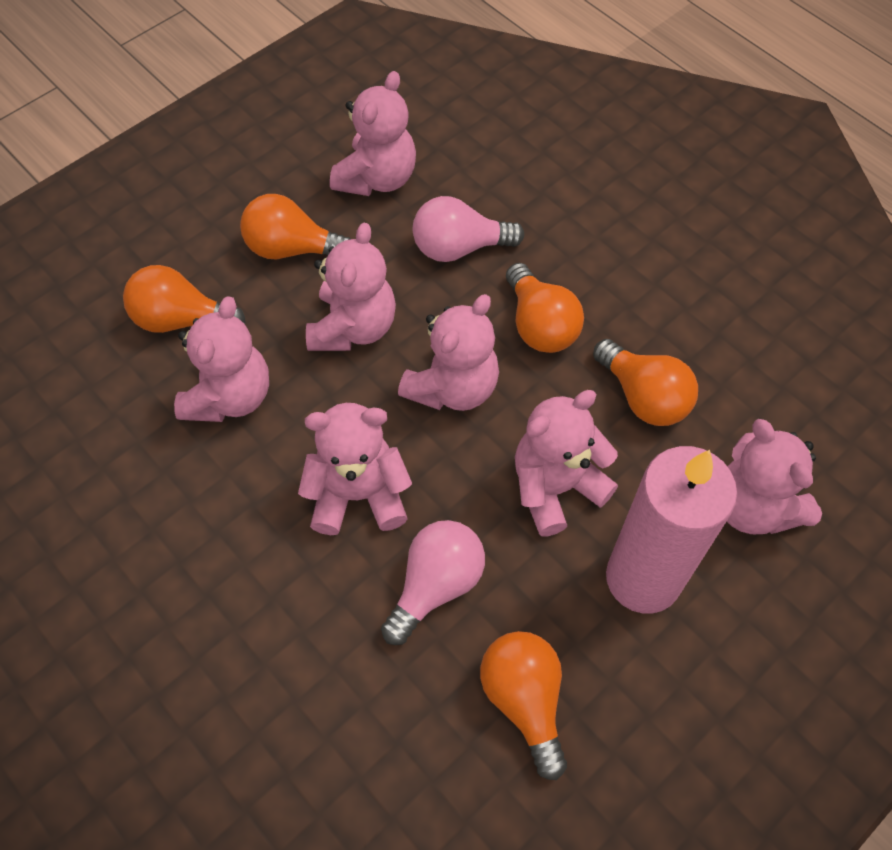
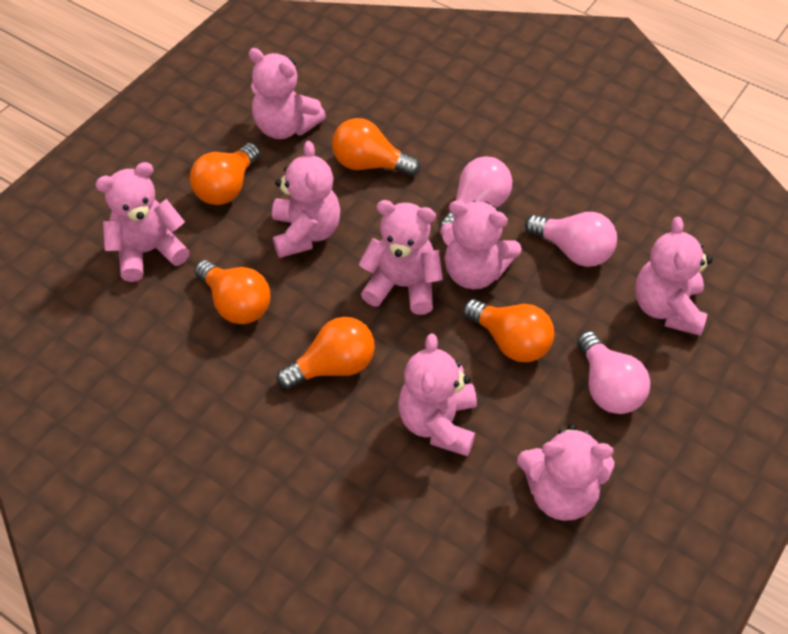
pink candle: 1 -> 0
pink light bulb: 2 -> 3
pink teddy bear: 7 -> 8

